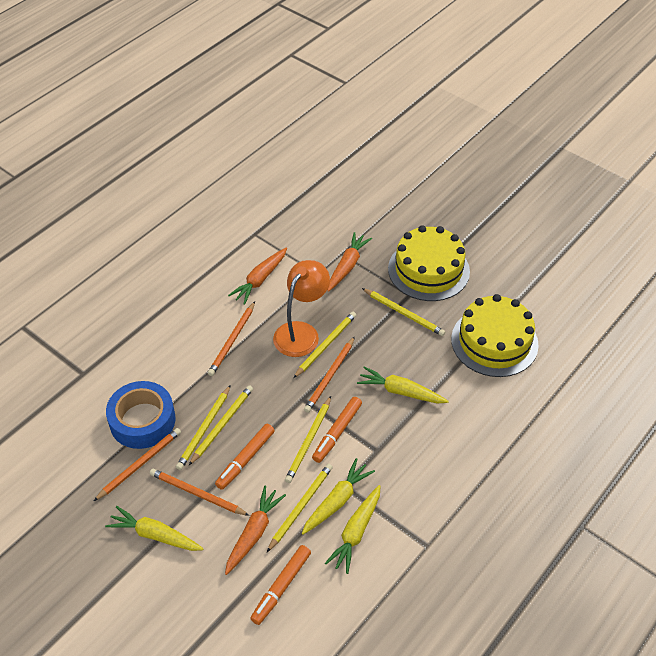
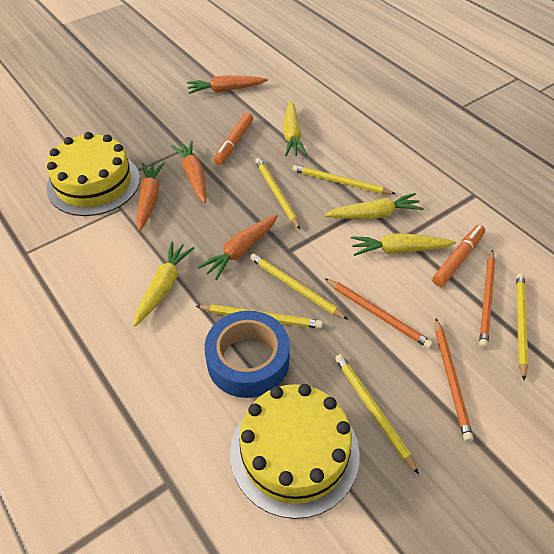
orange carrot: 3 -> 4
orange lamp: 1 -> 0
orange marker: 3 -> 2
orange pencil: 4 -> 3

